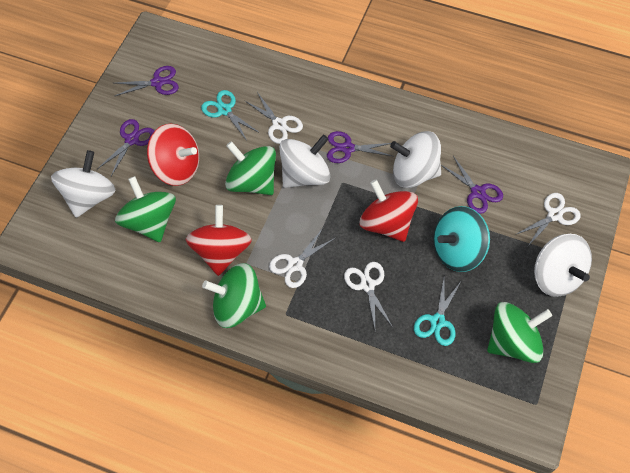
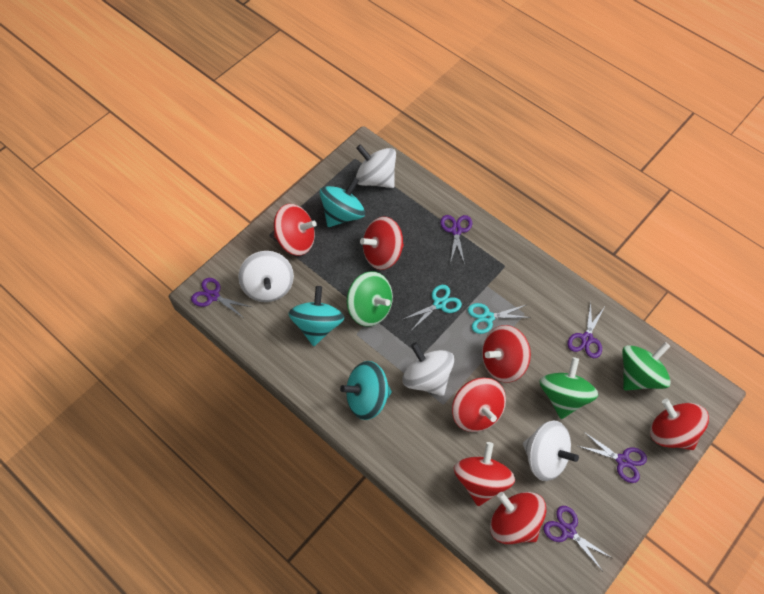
green spinning top: 4 -> 3
purple scissors: 4 -> 5
red spinning top: 3 -> 7
turquoise spinning top: 1 -> 3
white scissors: 4 -> 0

